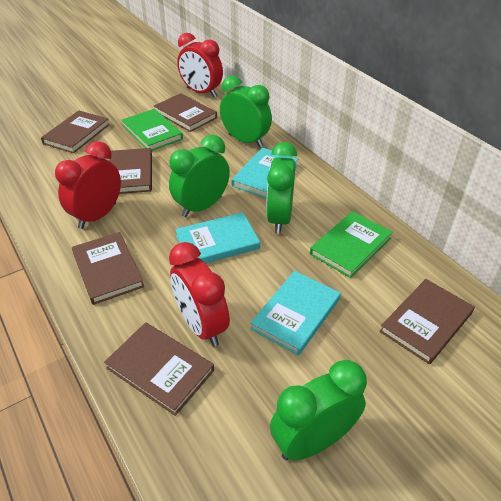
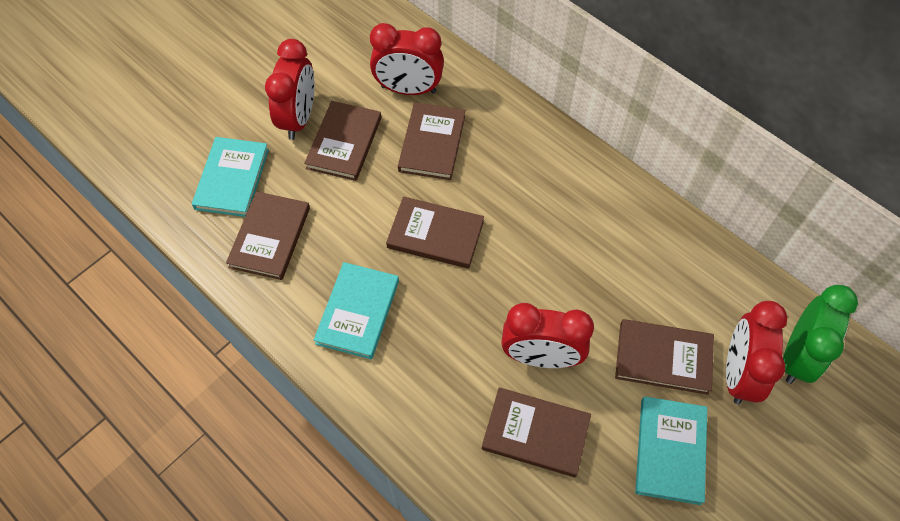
green book: 2 -> 0
green clock: 4 -> 1
red clock: 3 -> 4

